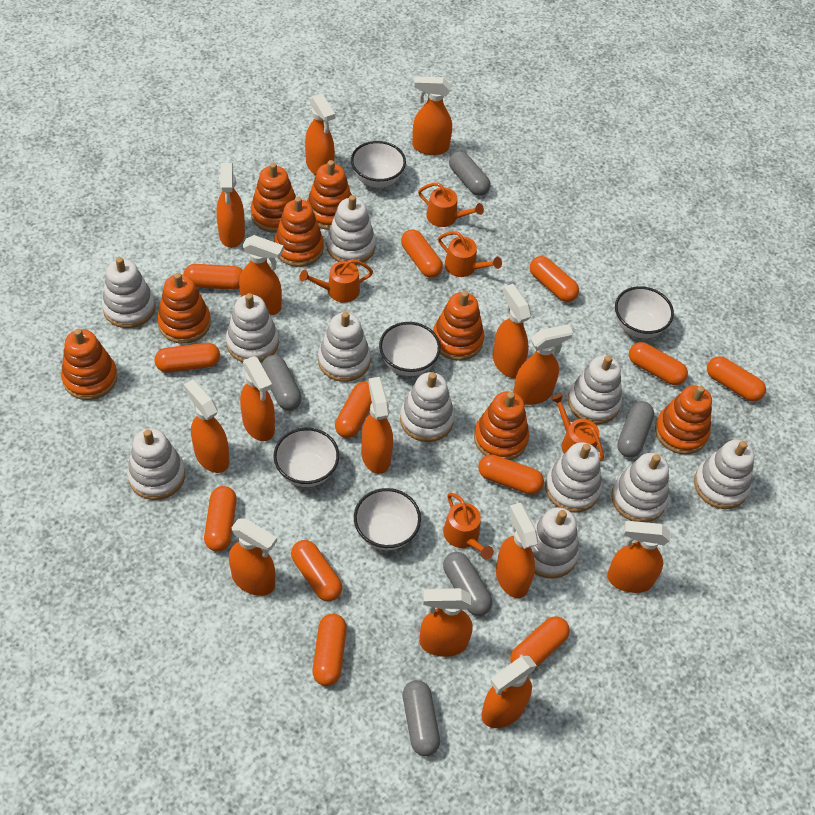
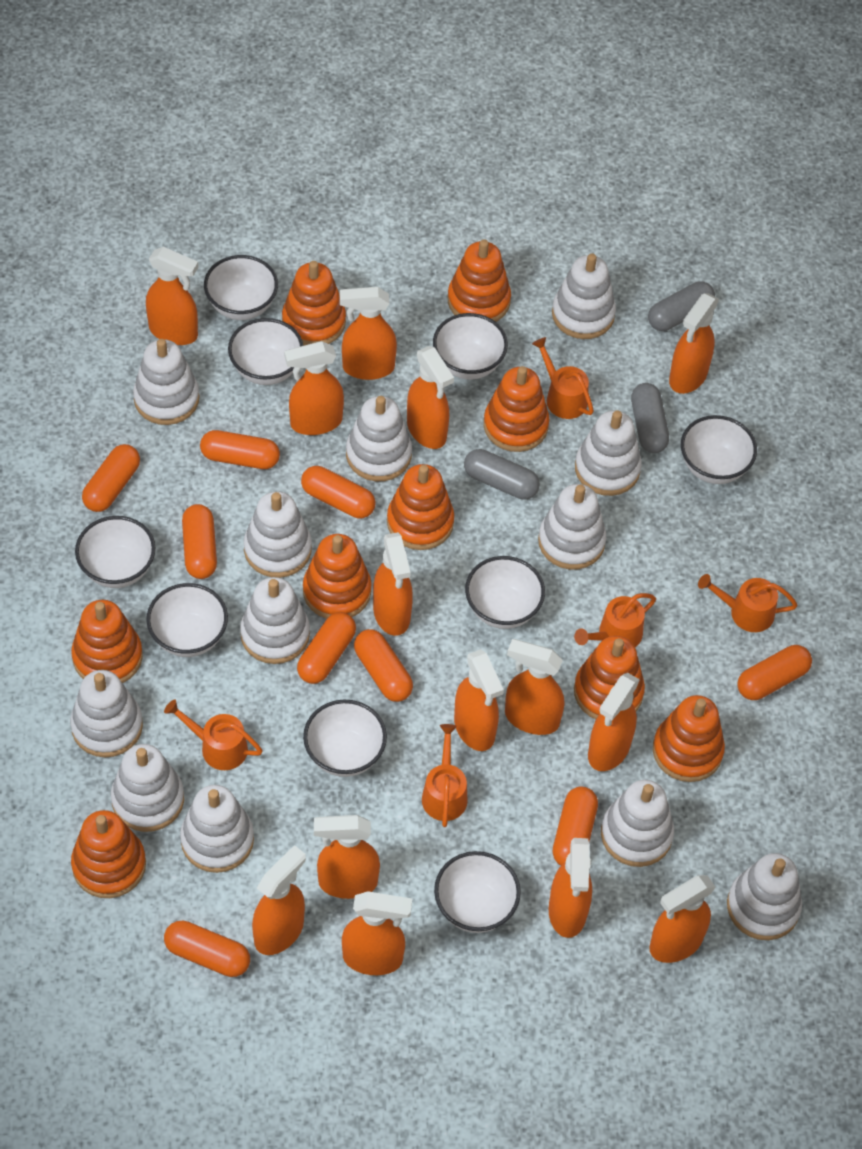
grey capsule: 5 -> 3
orange capsule: 12 -> 9
orange stacking toy: 8 -> 9
white bowl: 5 -> 9
white stacking toy: 11 -> 12

